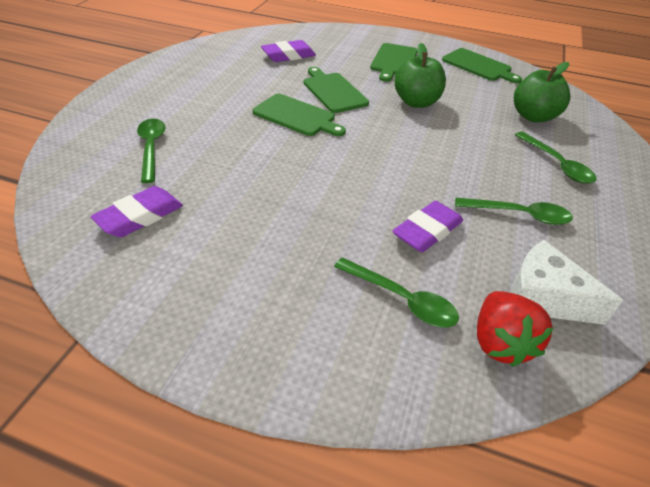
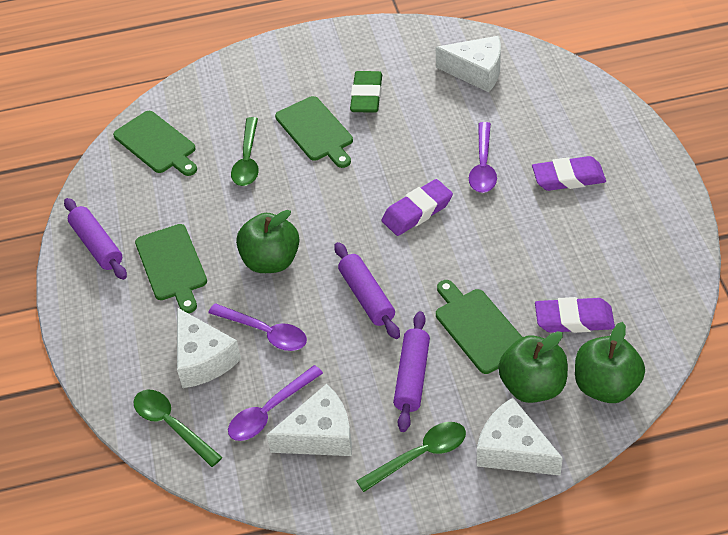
green apple: 2 -> 3
green eraser: 0 -> 1
green spoon: 4 -> 3
purple rolling pin: 0 -> 3
purple spoon: 0 -> 3
red strawberry: 1 -> 0
white cheese: 1 -> 4

